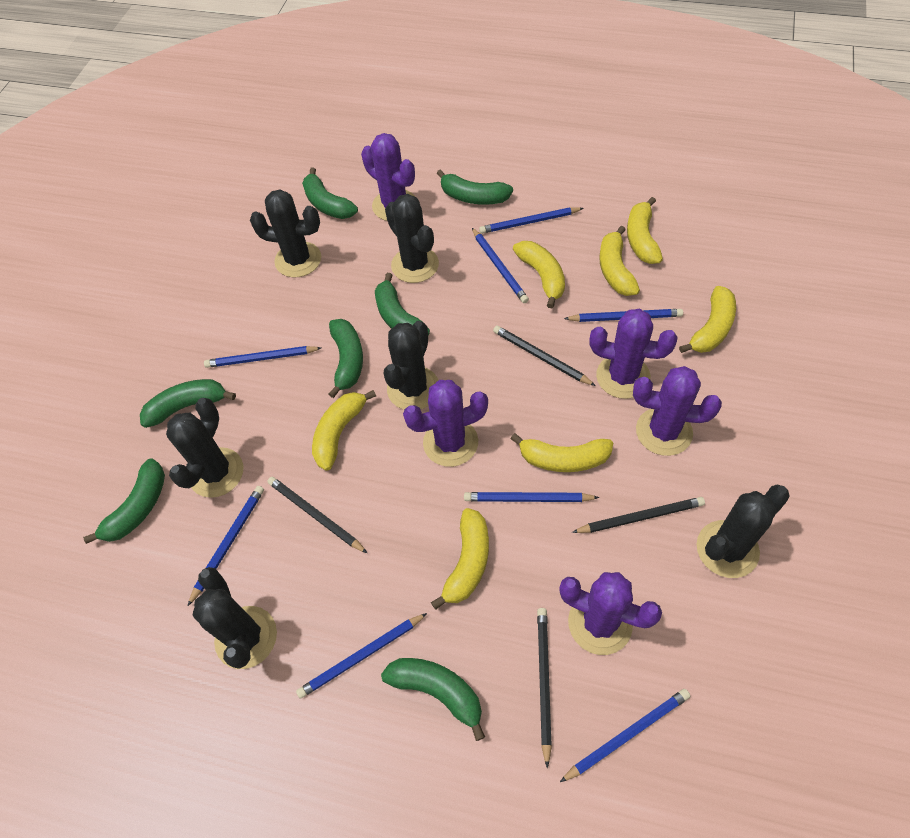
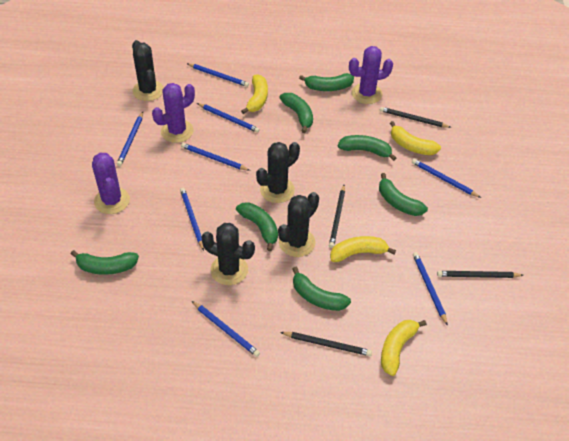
black cactus: 6 -> 4
purple cactus: 5 -> 3
yellow banana: 7 -> 4

